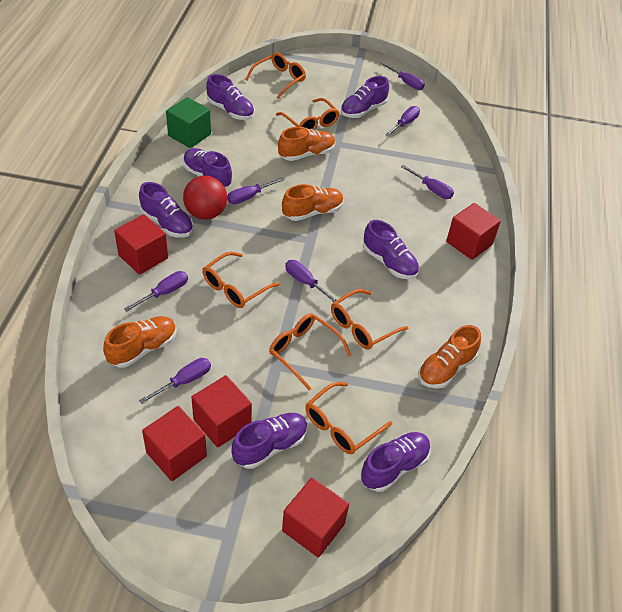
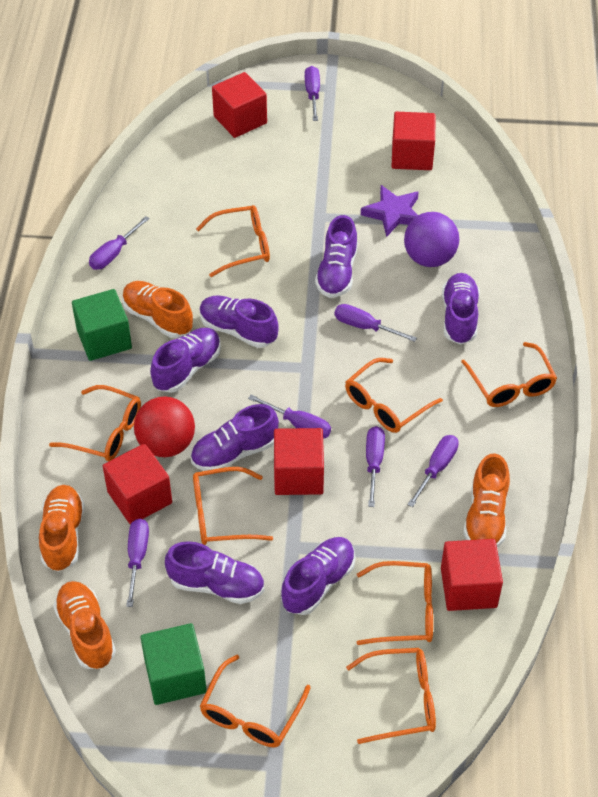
green cube: 1 -> 2
orange glasses: 6 -> 8
purple ball: 0 -> 1
purple star: 0 -> 1

